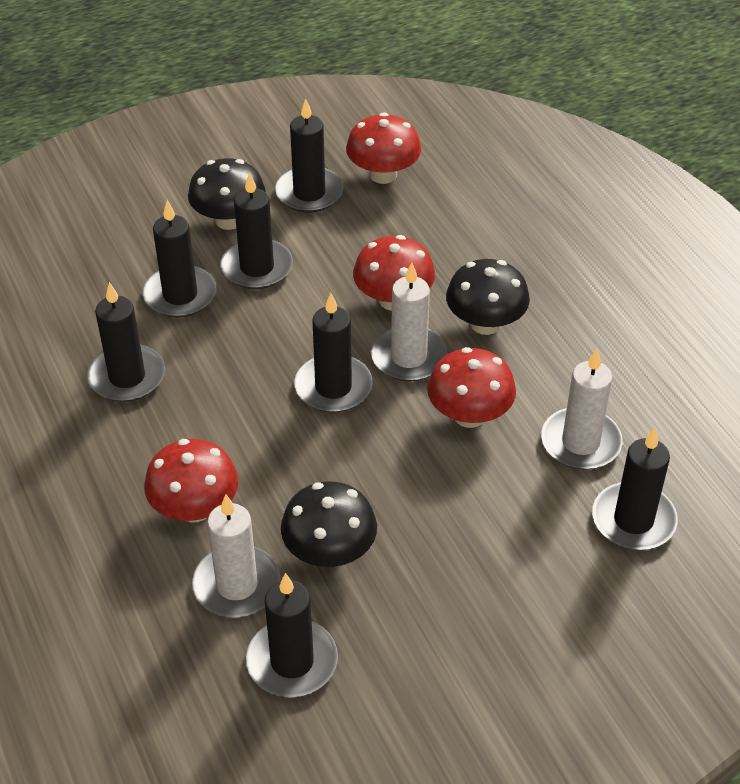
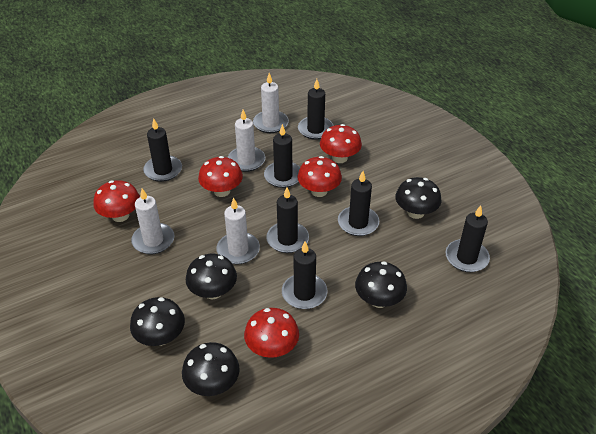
black mushroom: 3 -> 5
red mushroom: 4 -> 5
white candle: 3 -> 4

